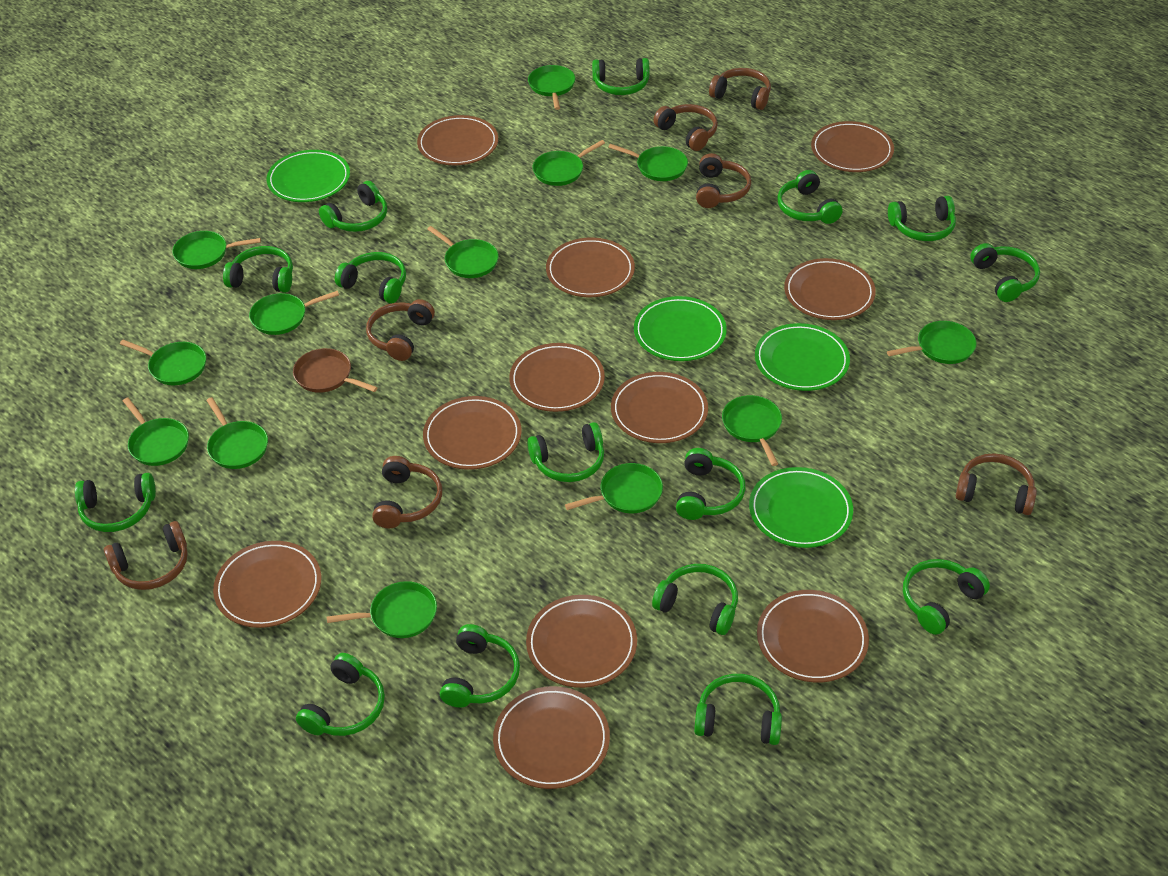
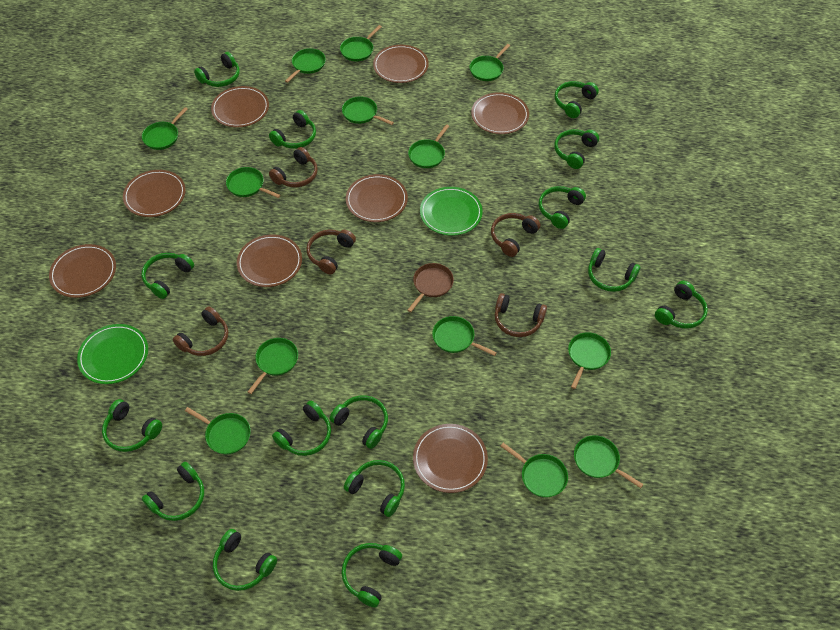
brown headphones: 7 -> 5
brown plate: 11 -> 8
green plate: 4 -> 2

